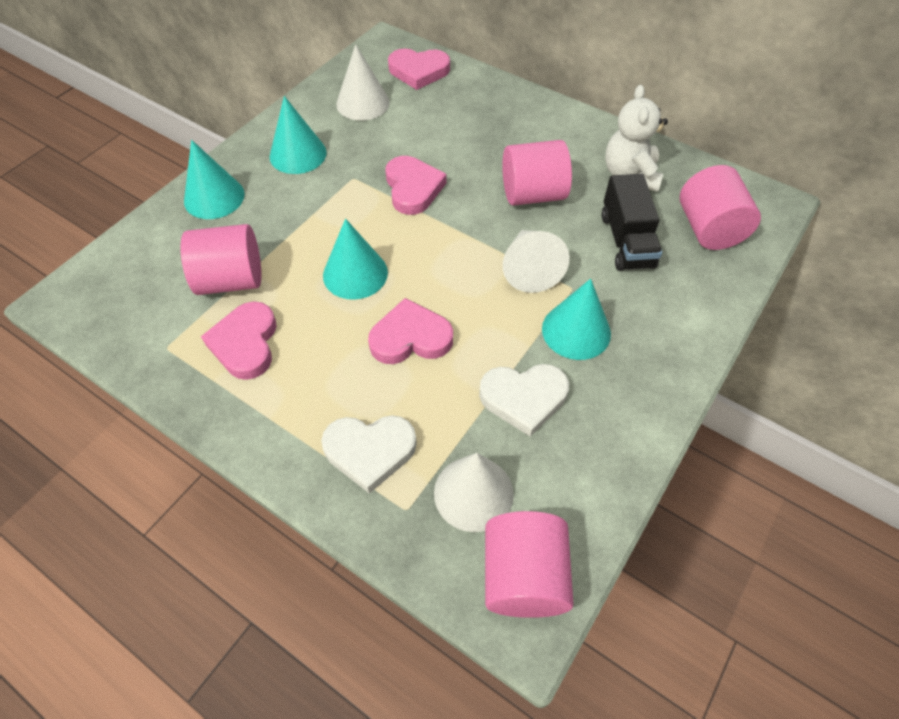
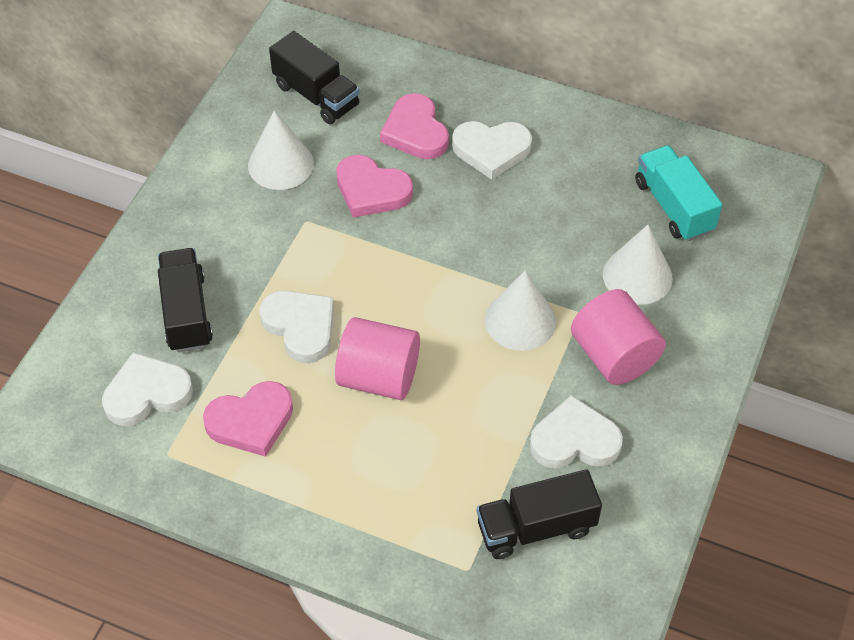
black truck: 1 -> 3
pink cylinder: 4 -> 2
pink heart: 4 -> 3
turquoise cone: 4 -> 0
turquoise truck: 0 -> 1
white heart: 2 -> 4
white teddy bear: 1 -> 0

